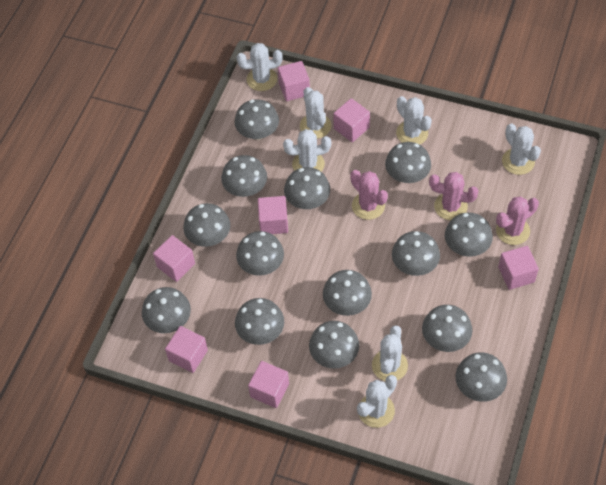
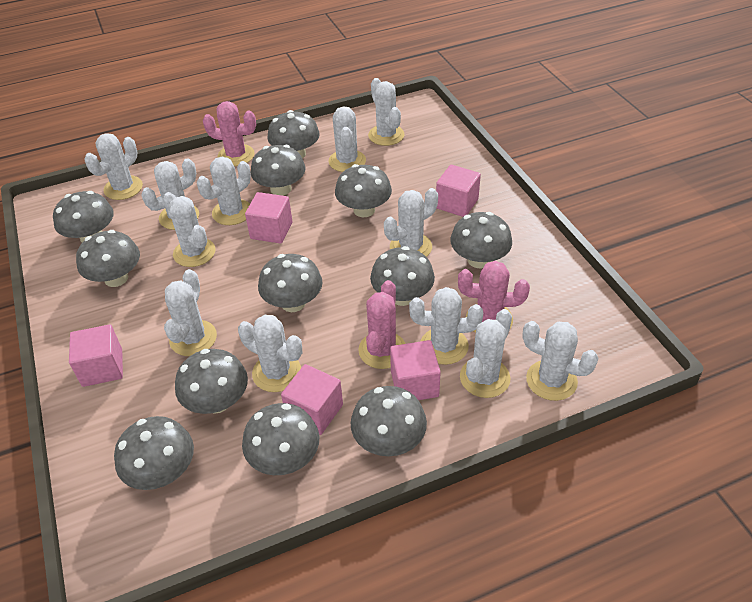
grey mushroom: 14 -> 12
pink cube: 7 -> 5
white cactus: 7 -> 12

